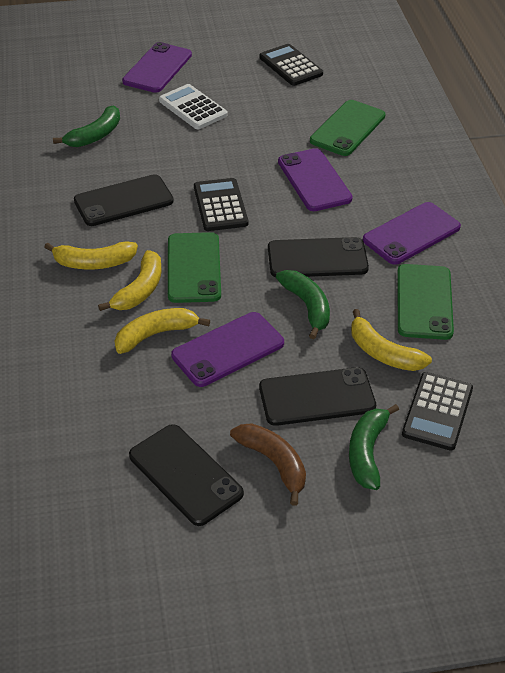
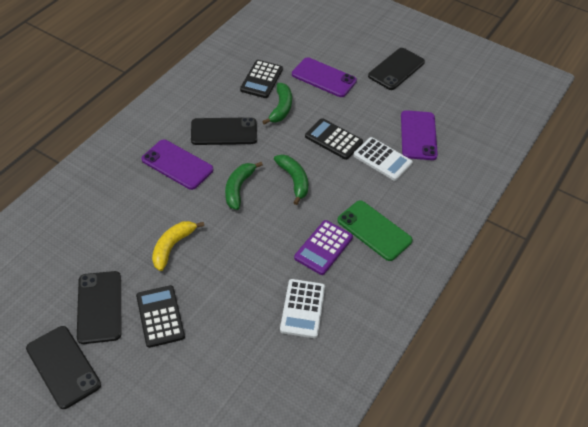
brown banana: 1 -> 0
green phone: 3 -> 1
purple calculator: 0 -> 1
purple phone: 4 -> 3
white calculator: 1 -> 2
yellow banana: 4 -> 1

